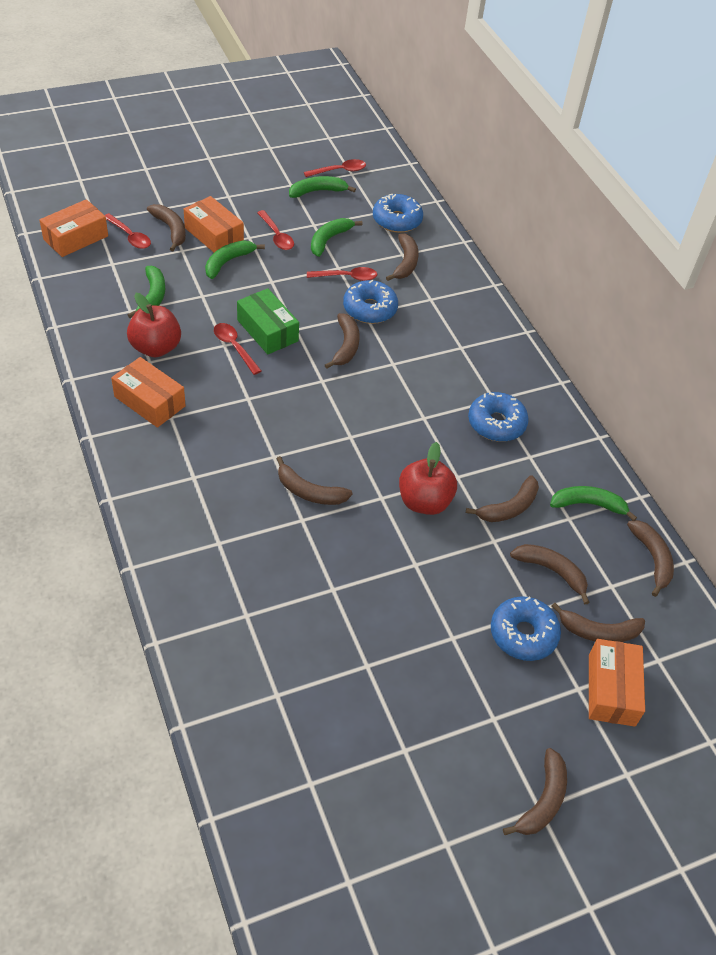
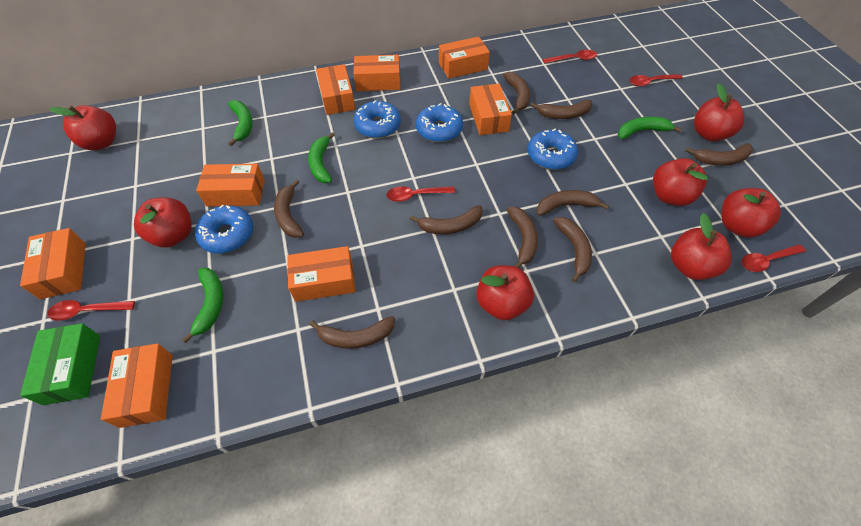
green banana: 5 -> 4
orange box: 4 -> 8
red apple: 2 -> 7

